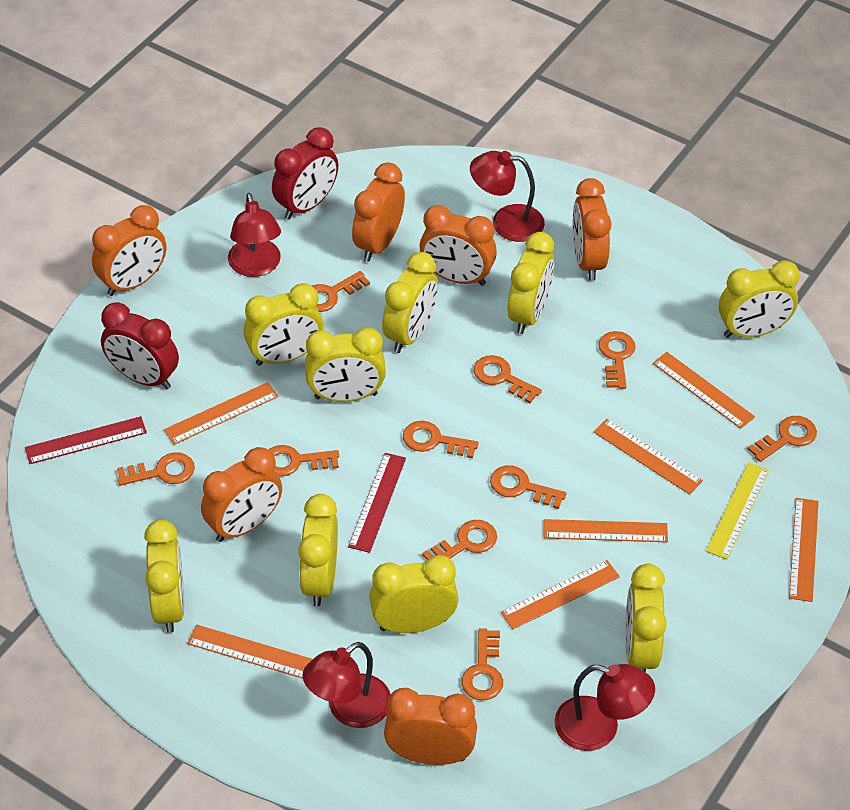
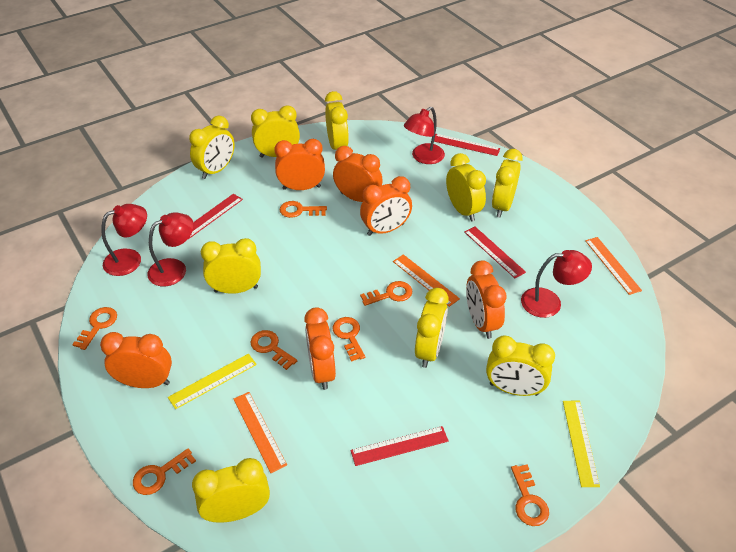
orange key: 10 -> 7
orange ruler: 7 -> 3
red clock: 2 -> 0
red ruler: 2 -> 4
yellow ruler: 1 -> 2

